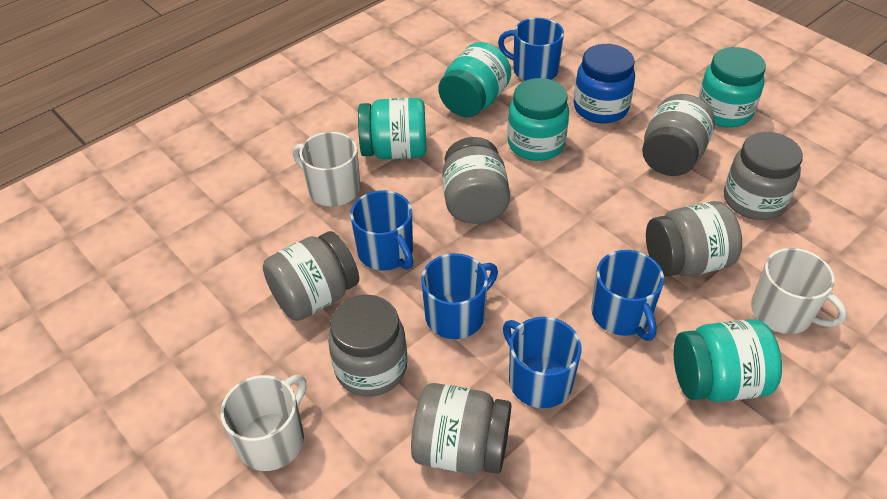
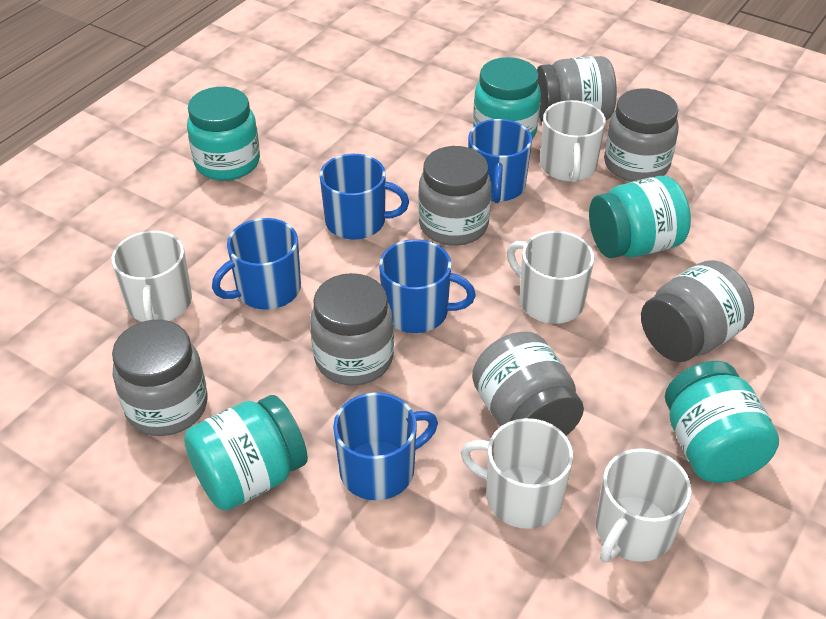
blue jar: 1 -> 0
white mug: 3 -> 5

